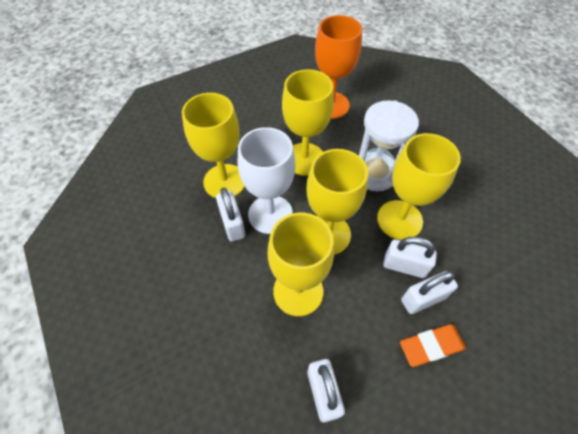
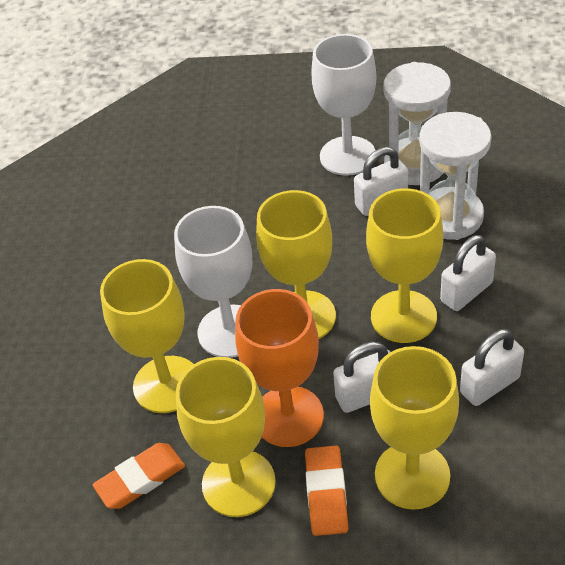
orange eraser: 1 -> 2
white goblet: 1 -> 2
white hourglass: 1 -> 2

